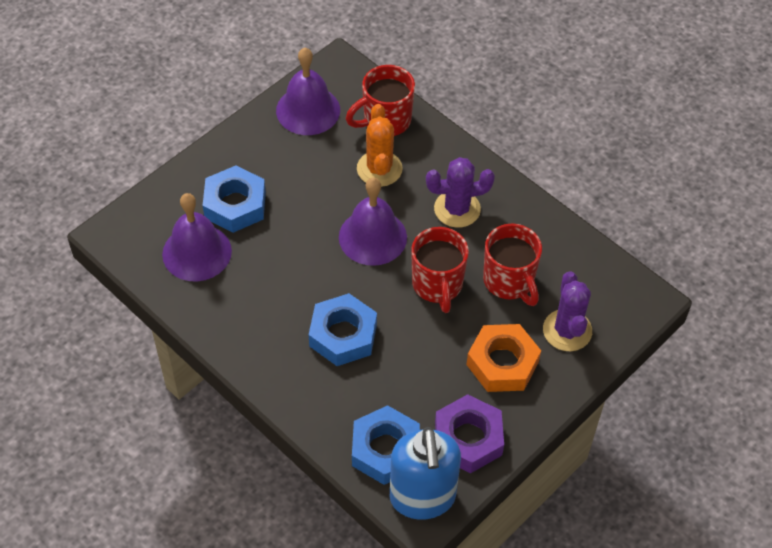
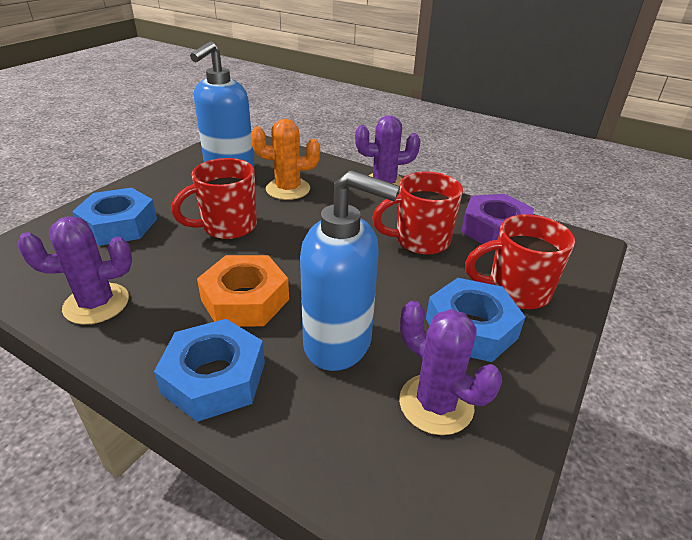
blue soap dispenser: 1 -> 2
purple bell: 3 -> 0
purple cactus: 2 -> 3

